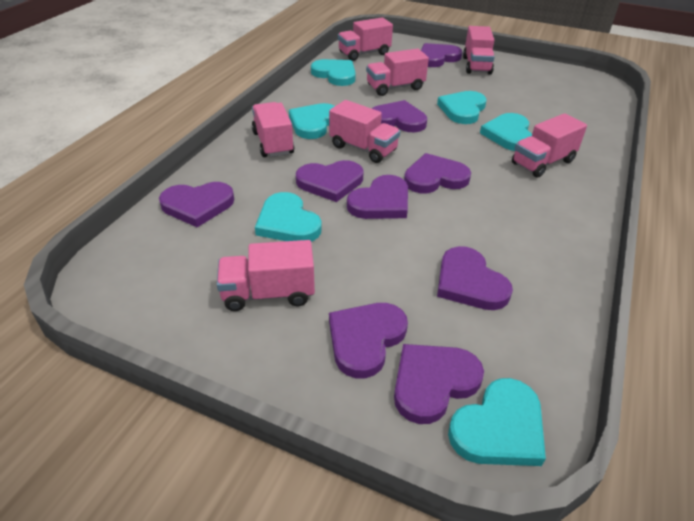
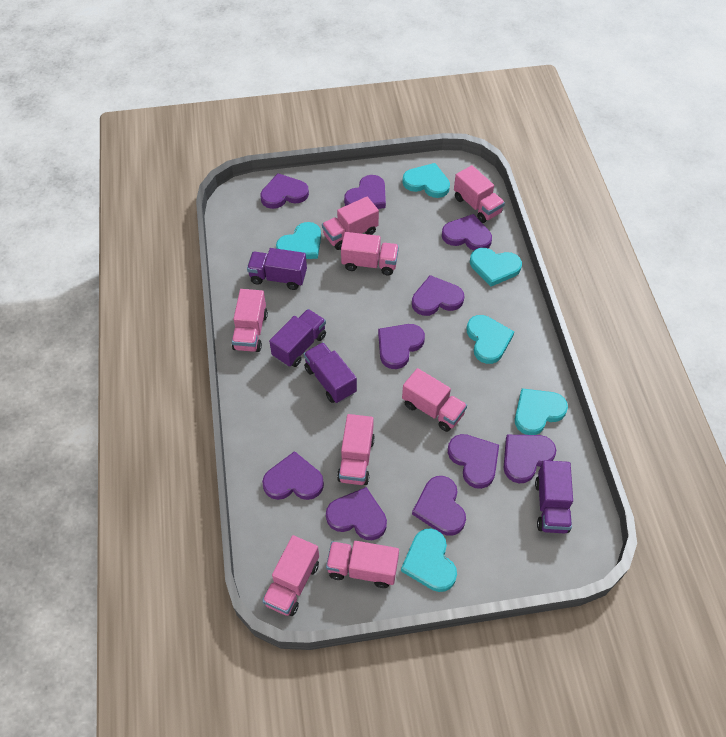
pink truck: 7 -> 8
purple heart: 9 -> 10
purple truck: 0 -> 4

